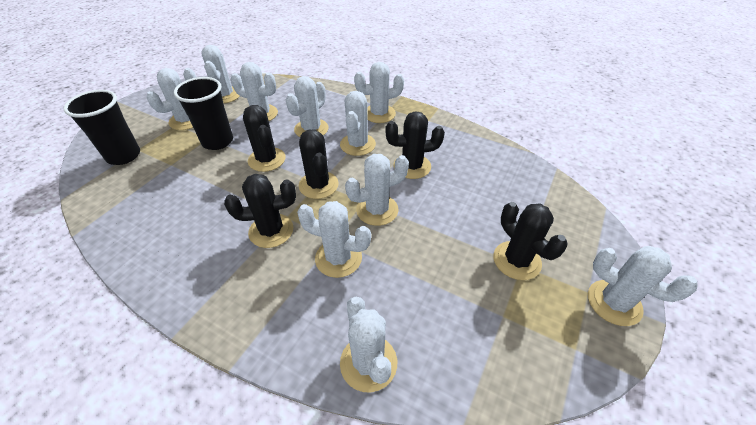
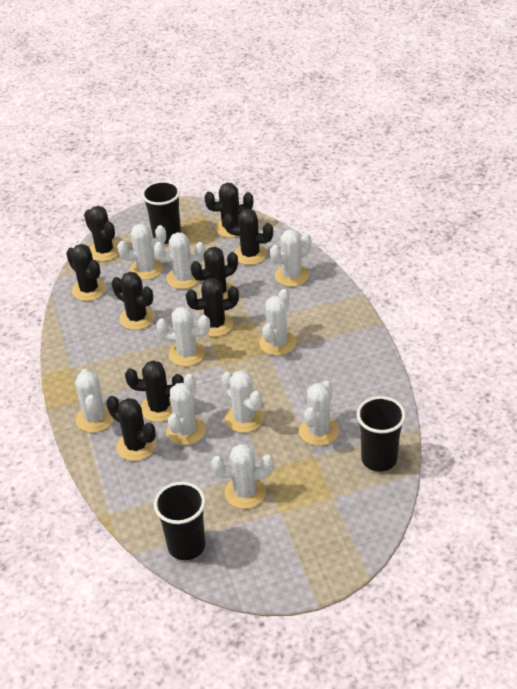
black cactus: 5 -> 9
black cup: 2 -> 3

